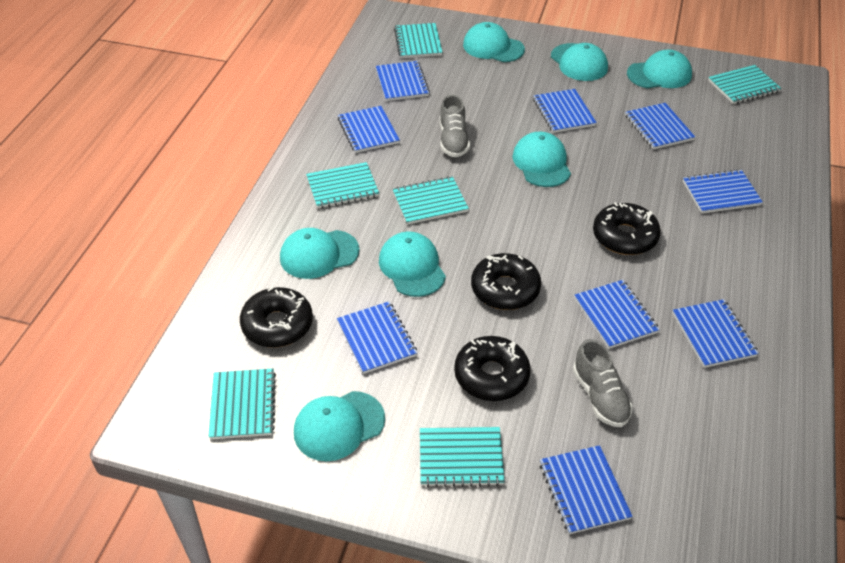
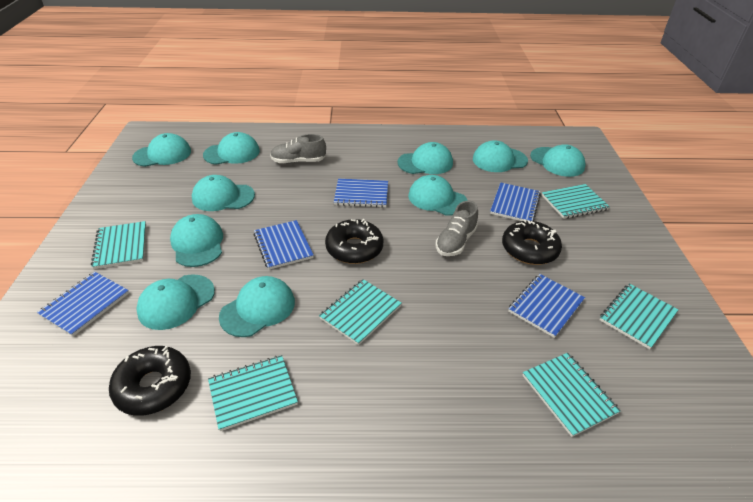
black donut: 4 -> 3
blue notebook: 9 -> 5
turquoise cap: 7 -> 10

